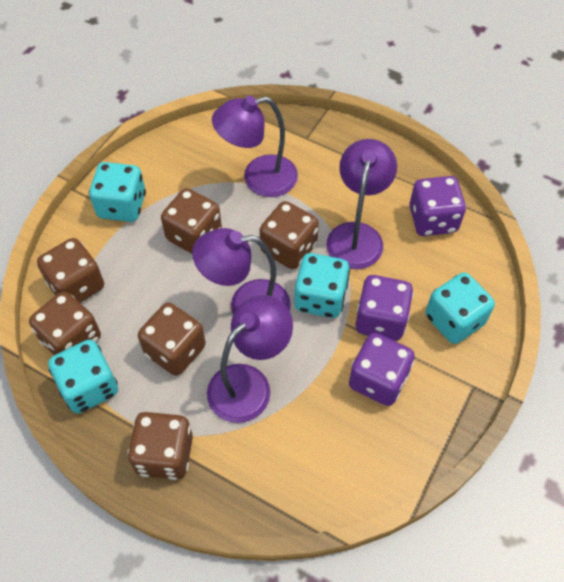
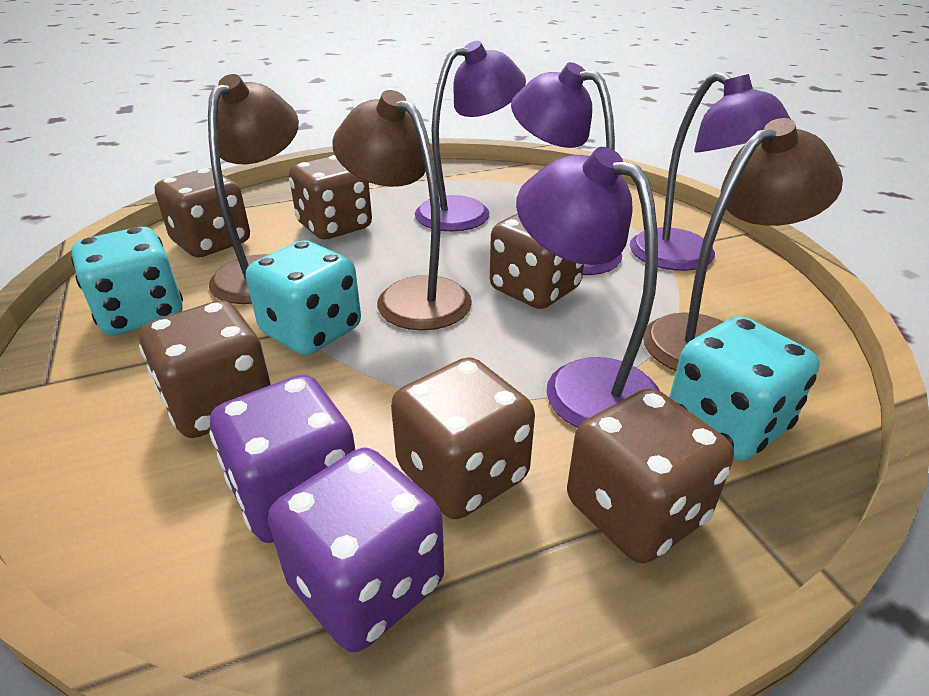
brown lamp: 0 -> 3
purple dice: 3 -> 2
turquoise dice: 4 -> 3

